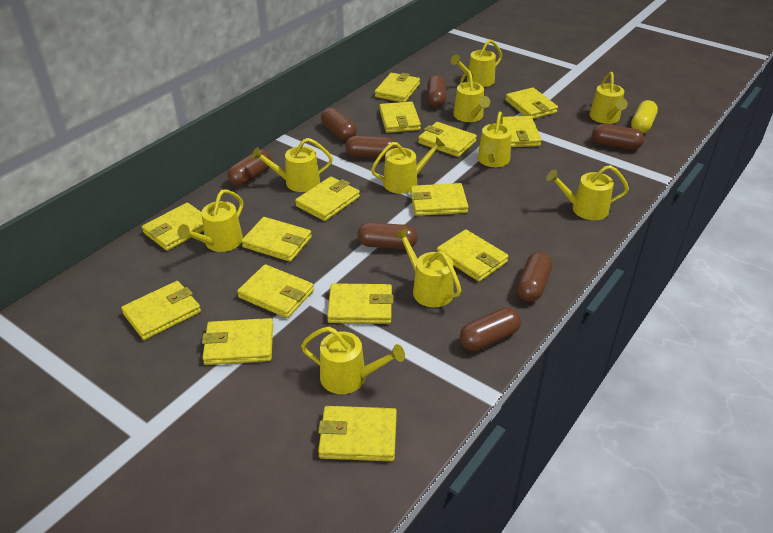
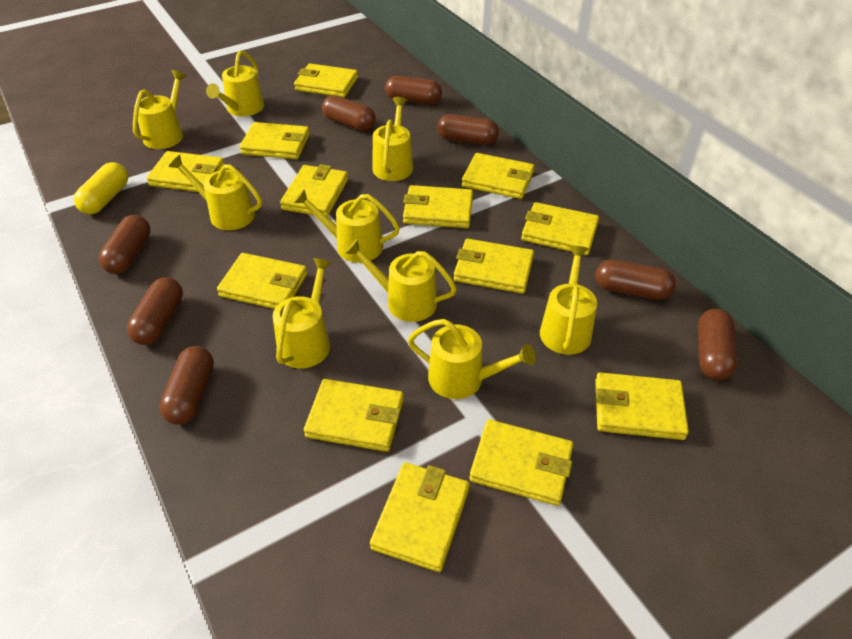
yellow wallet: 15 -> 13
yellow watering can: 10 -> 9

